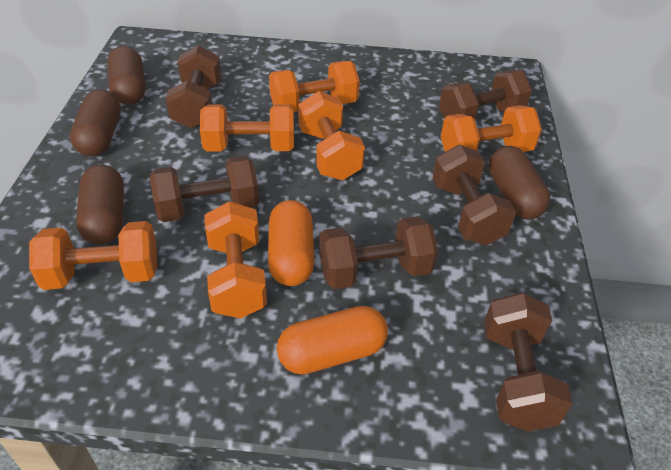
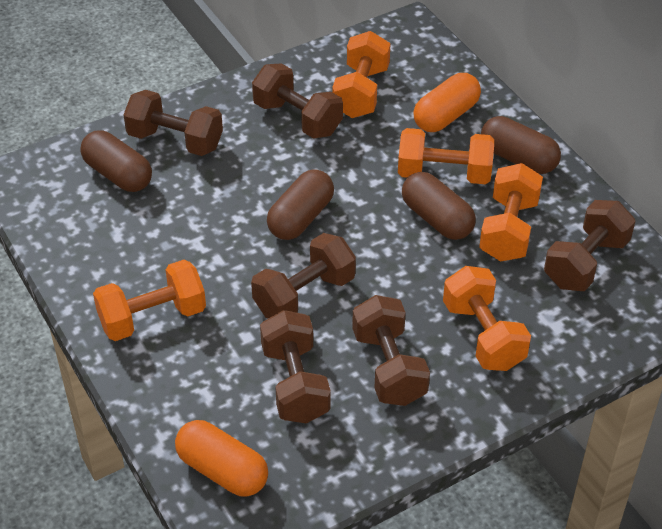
orange dumbbell: 6 -> 5

